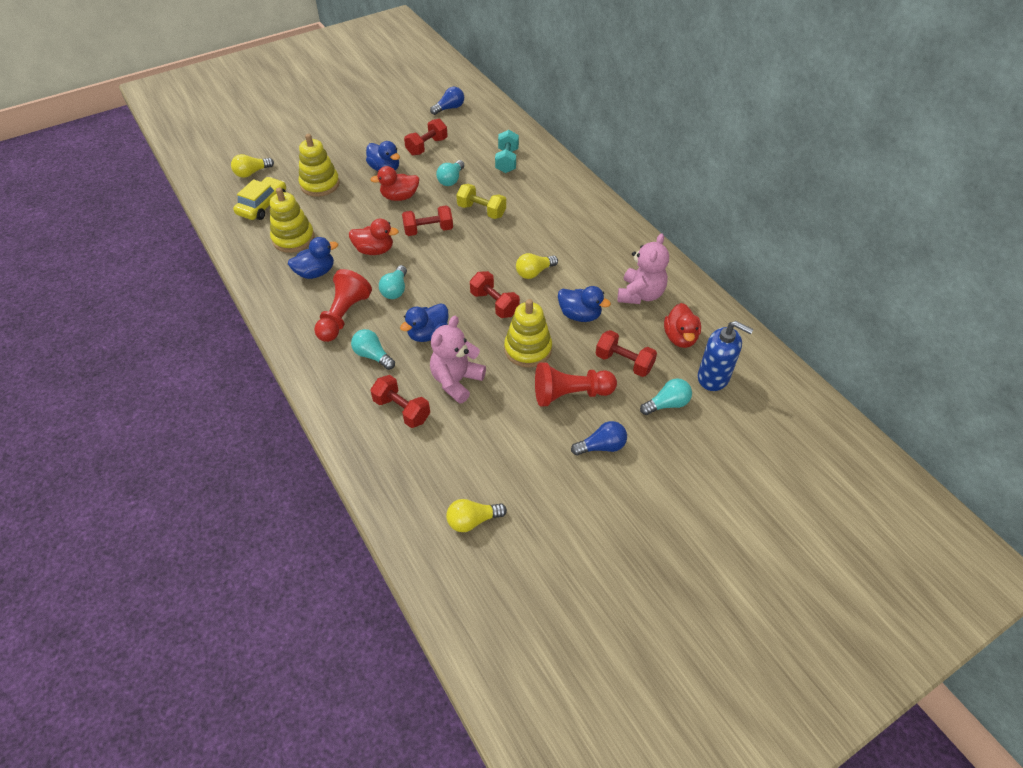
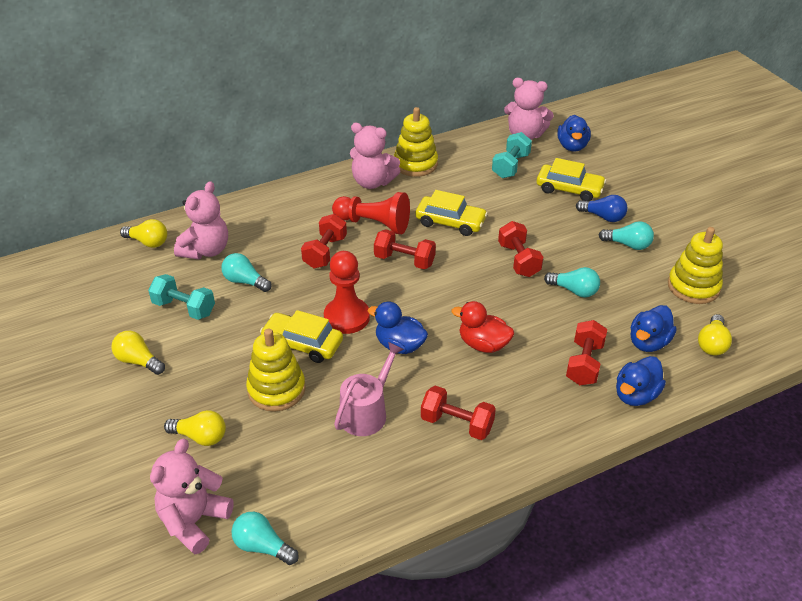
blue light bulb: 2 -> 1
blue soap dispenser: 1 -> 0
pink teddy bear: 2 -> 4
pink watering can: 0 -> 1
red duck: 3 -> 1
turquoise dumbbell: 1 -> 2
yellow car: 1 -> 3
yellow dumbbell: 1 -> 0
yellow light bulb: 3 -> 4

